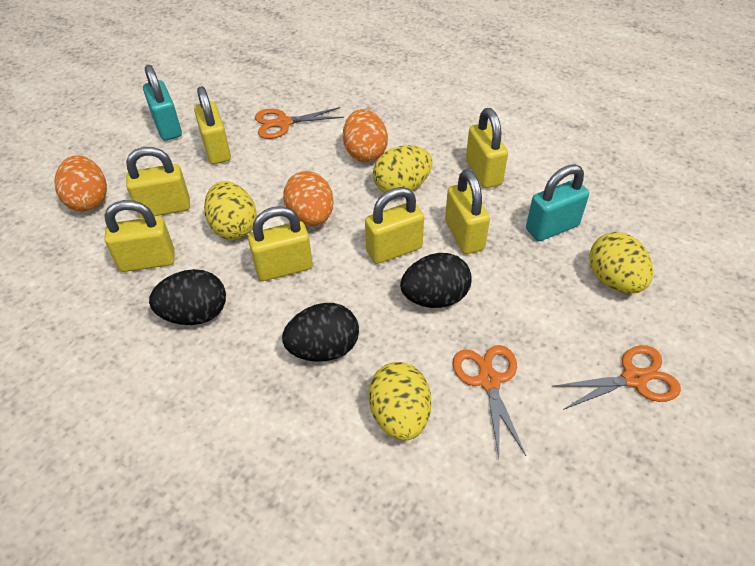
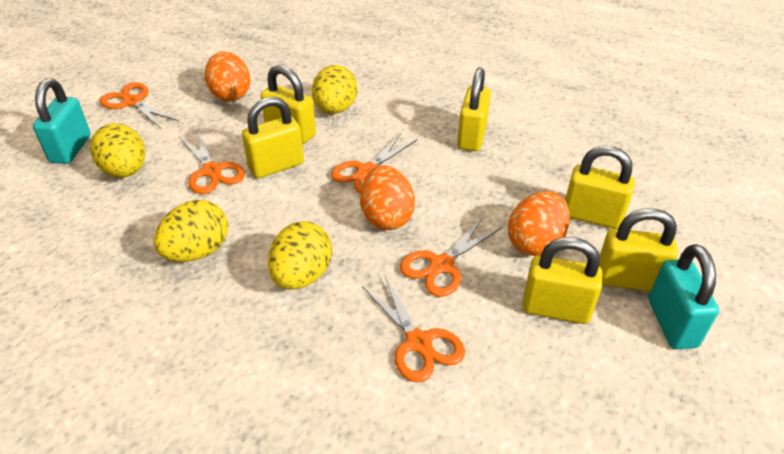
black egg: 3 -> 0
orange scissors: 3 -> 5
yellow padlock: 7 -> 6

